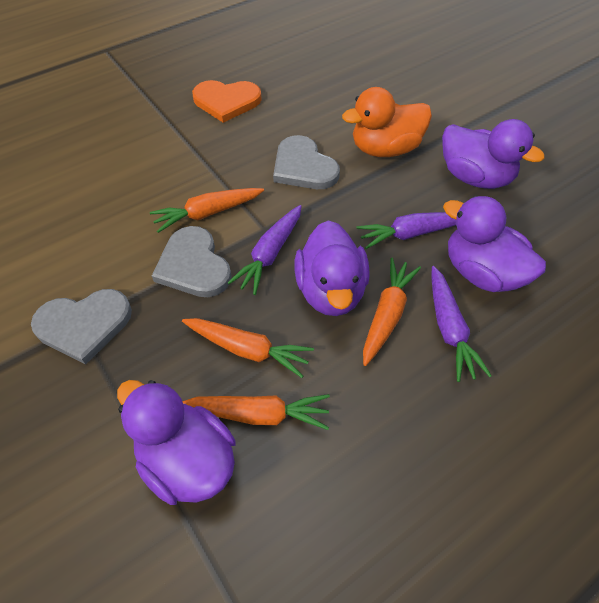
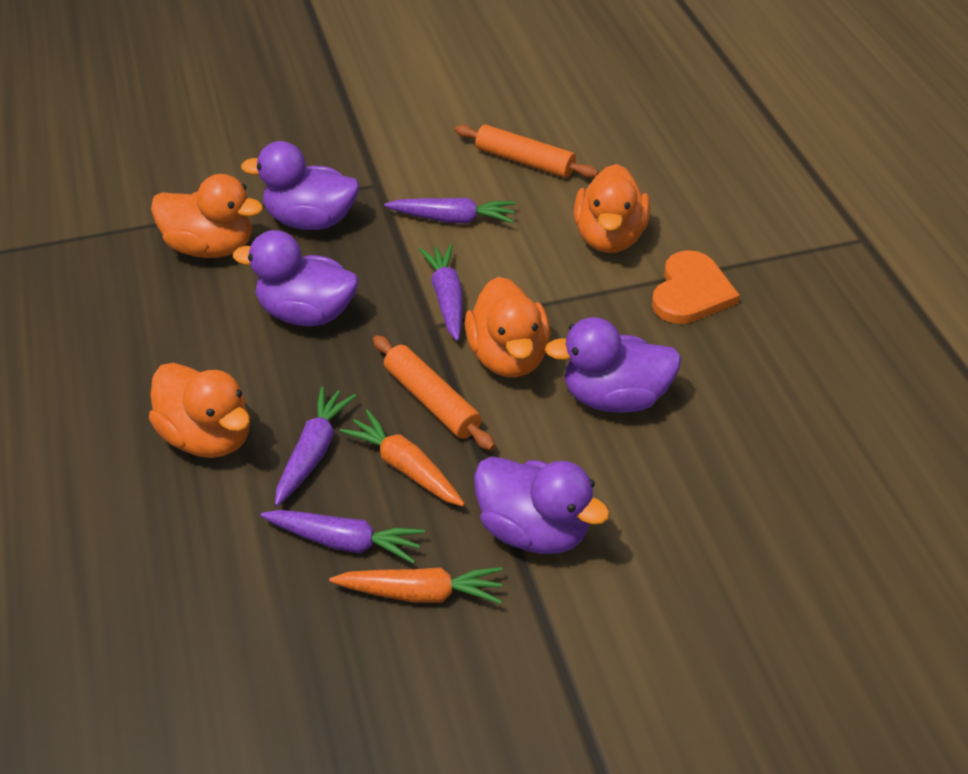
grey heart: 3 -> 0
orange carrot: 4 -> 2
orange duck: 1 -> 4
orange rolling pin: 0 -> 2
purple carrot: 3 -> 4

